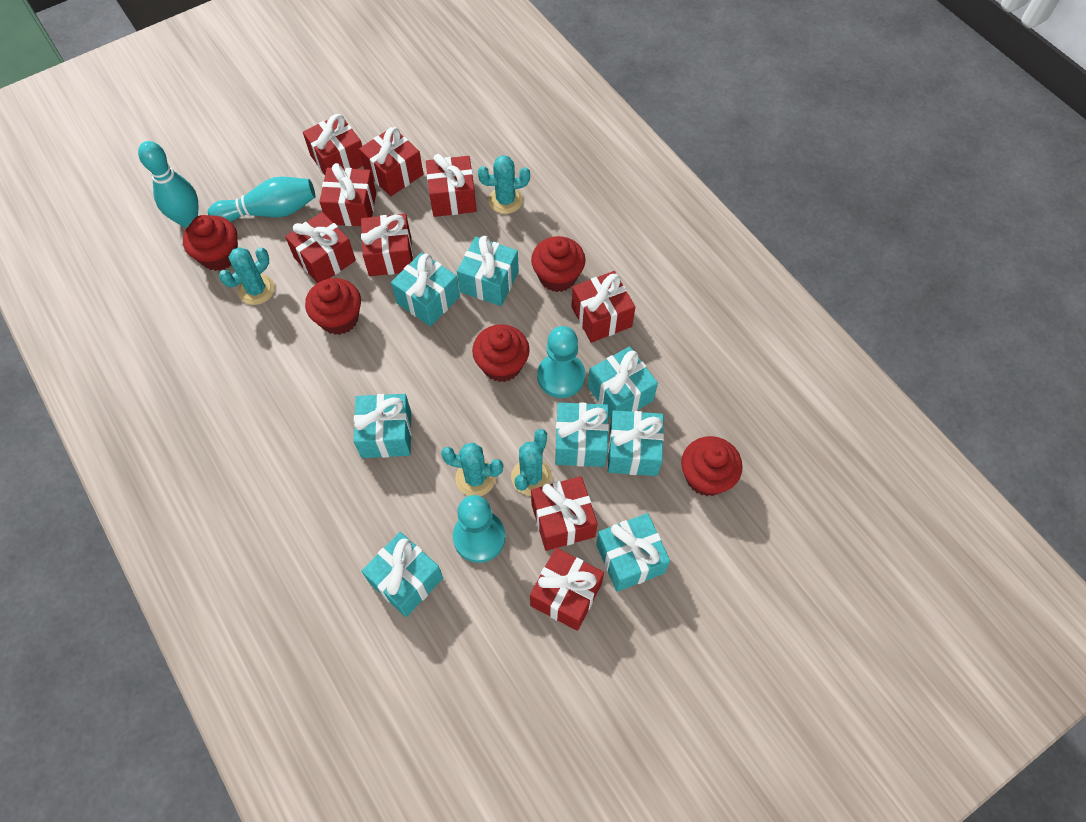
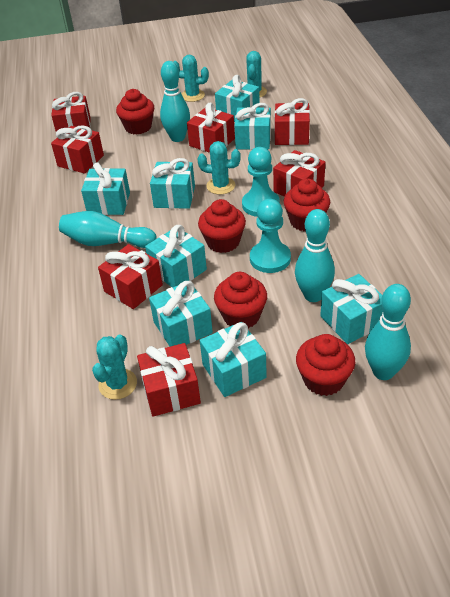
red gift: 9 -> 7
turquoise bowling pin: 2 -> 4

